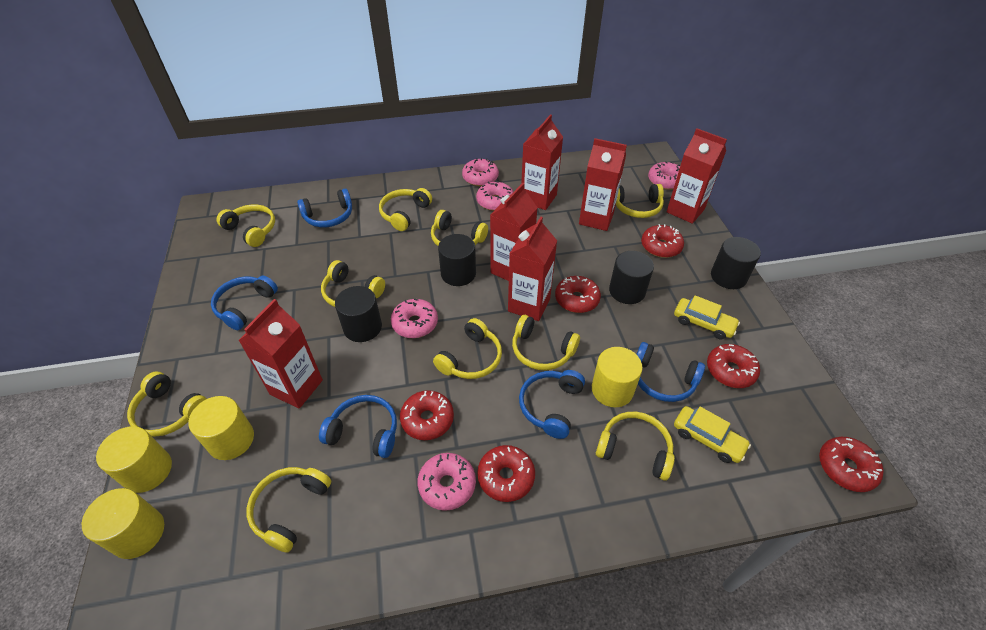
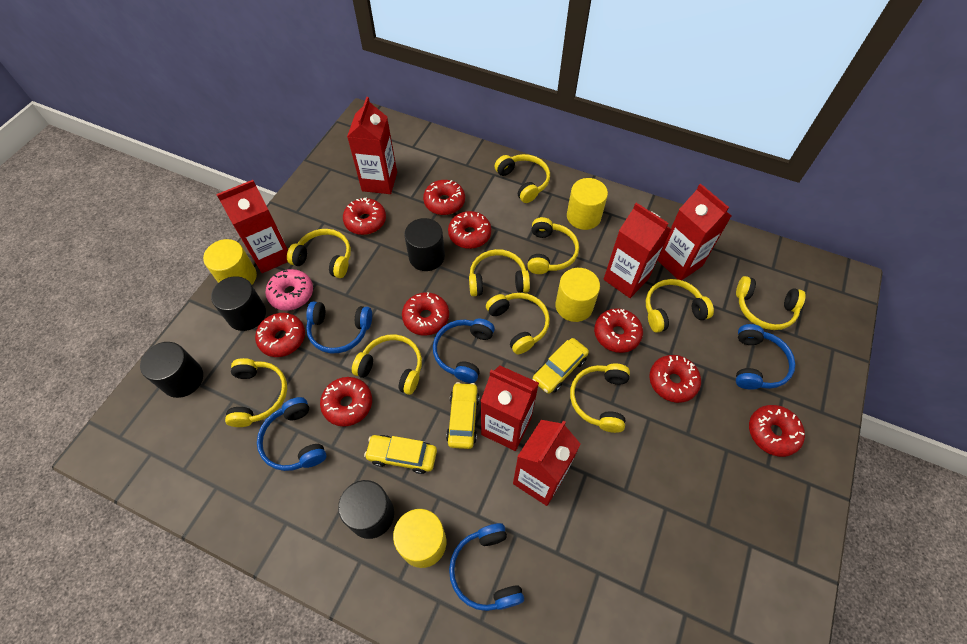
pink donut: 5 -> 1
red donut: 6 -> 9
yellow car: 2 -> 3

